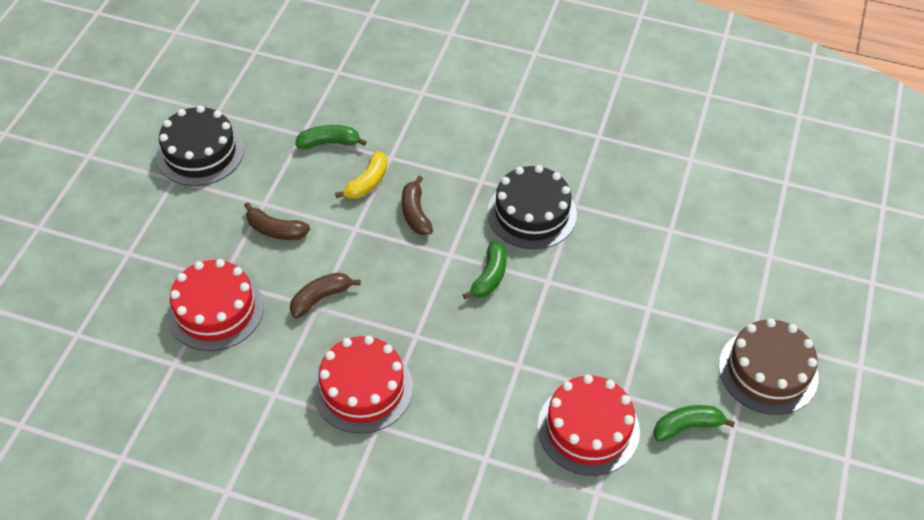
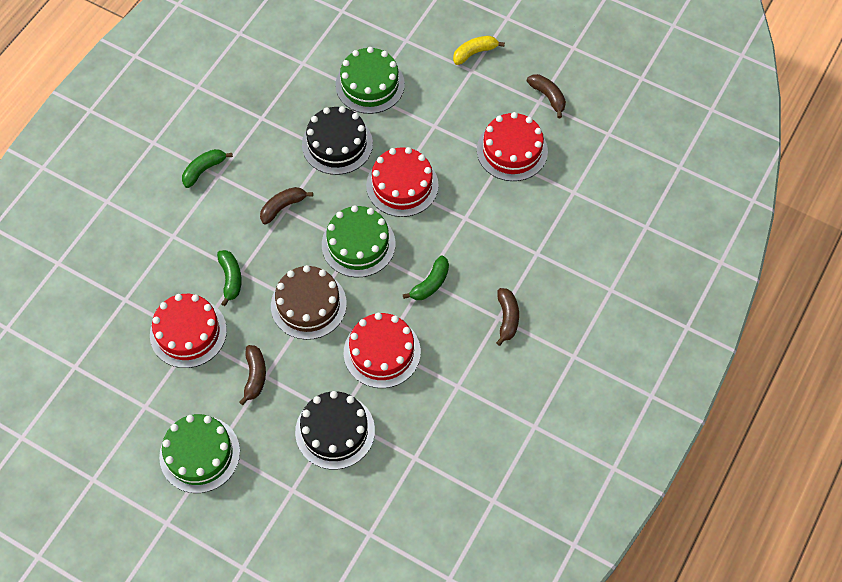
brown banana: 3 -> 4
green cake: 0 -> 3
red cake: 3 -> 4

